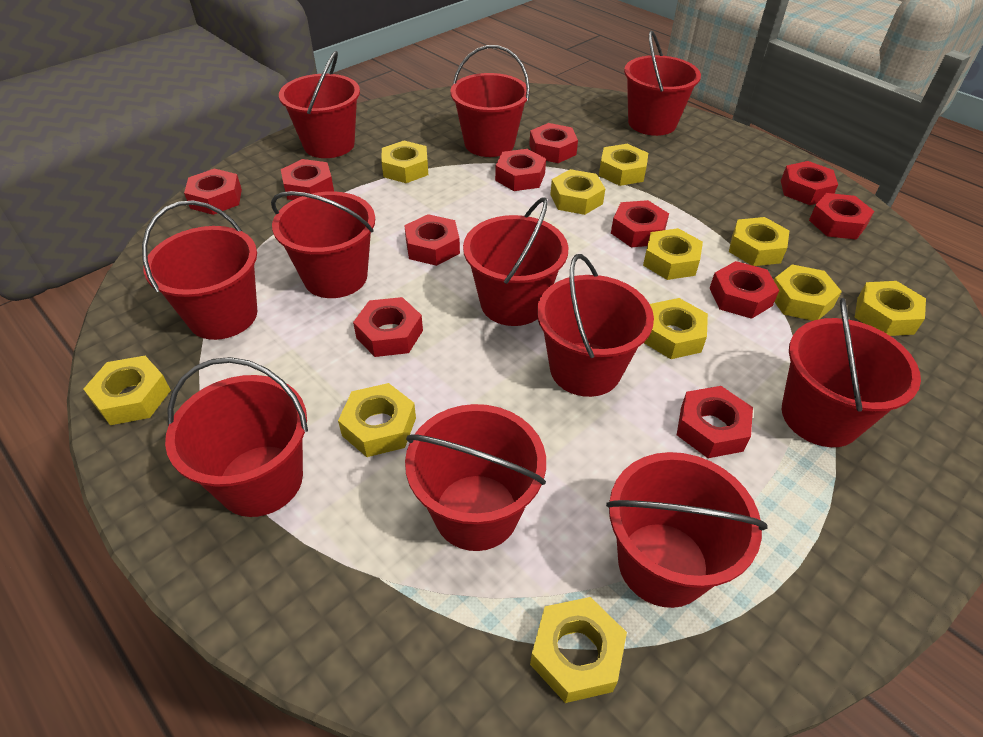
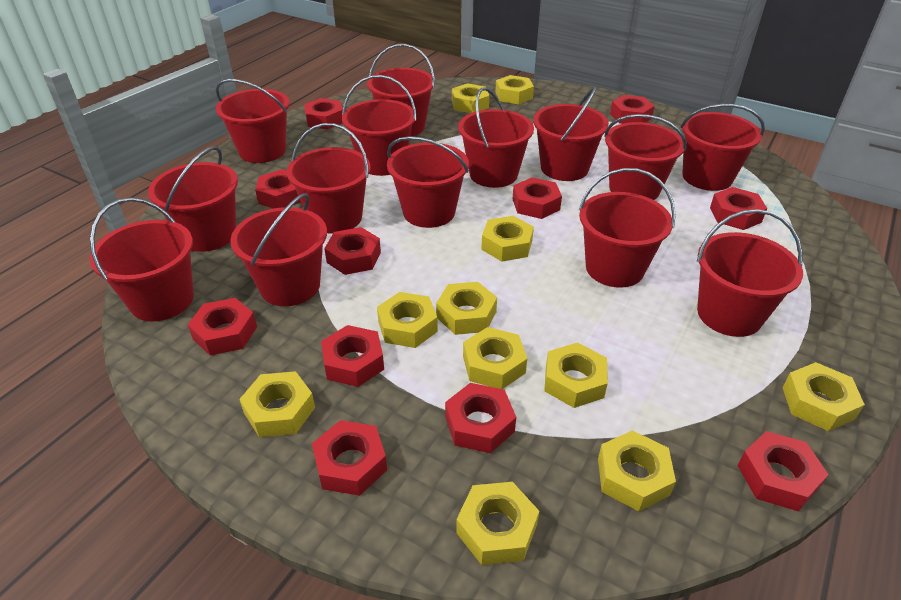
red bucket: 11 -> 14

